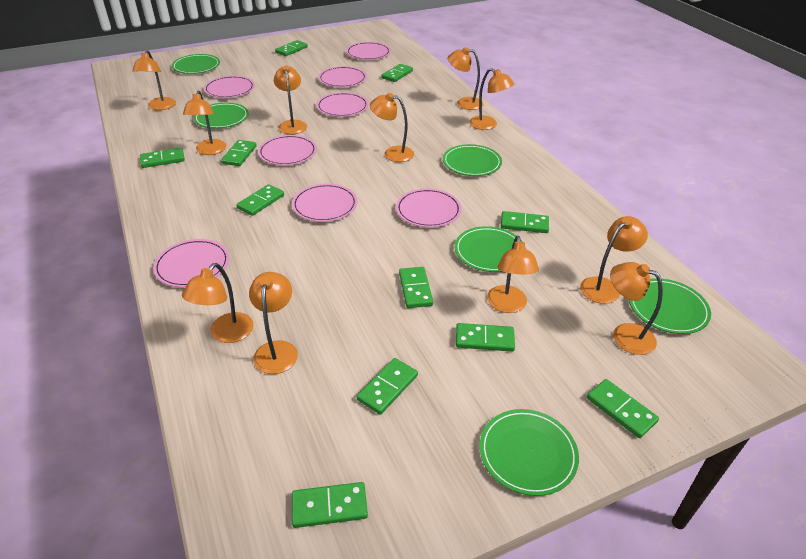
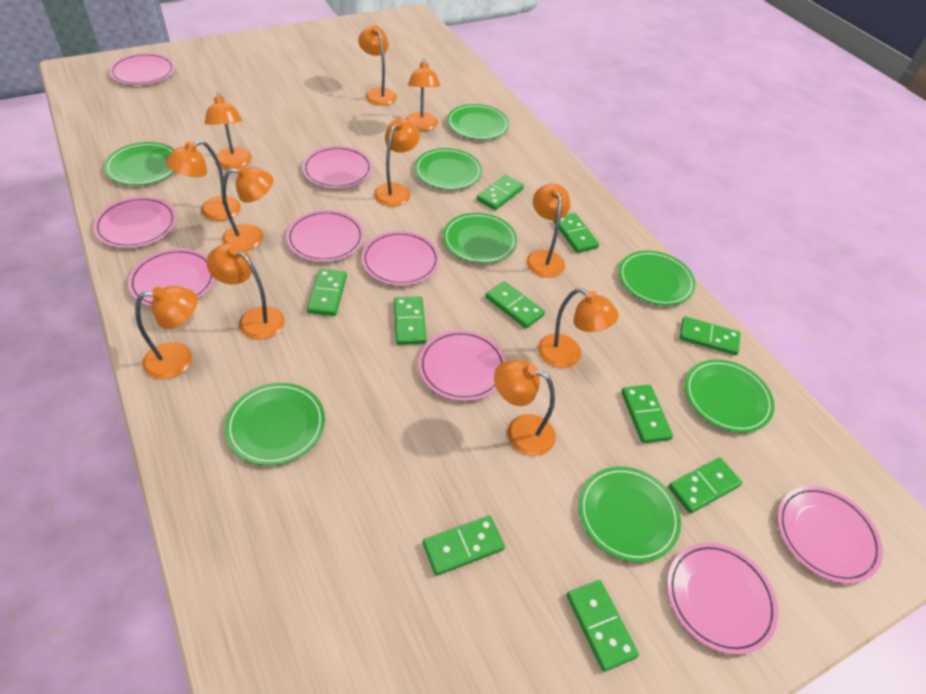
green domino: 11 -> 10
green plate: 6 -> 8
pink plate: 8 -> 9

